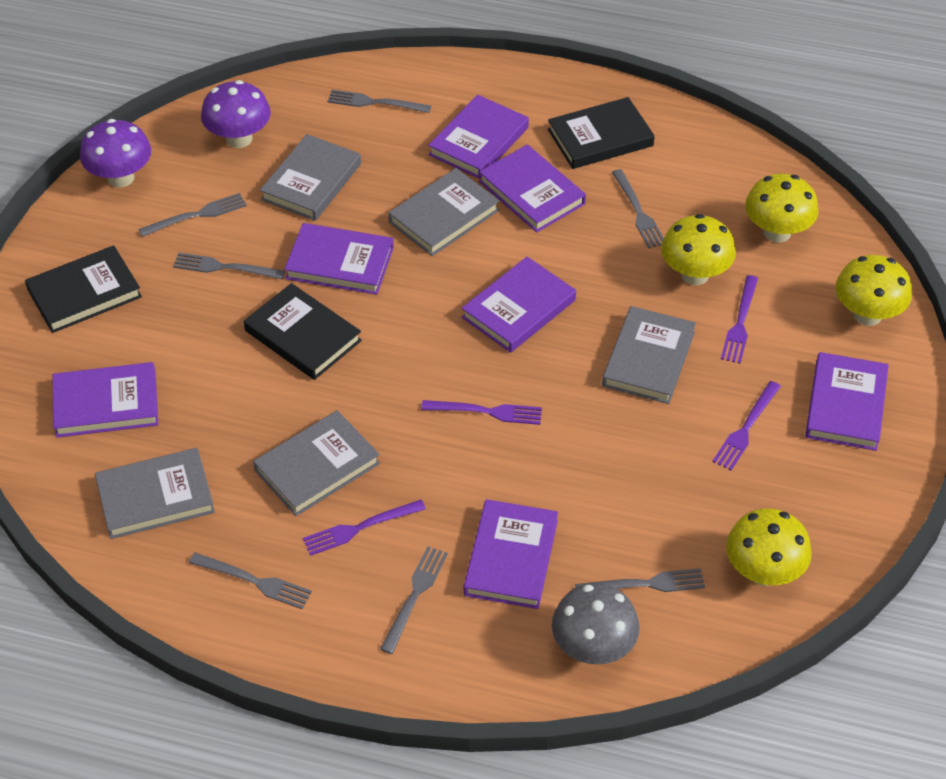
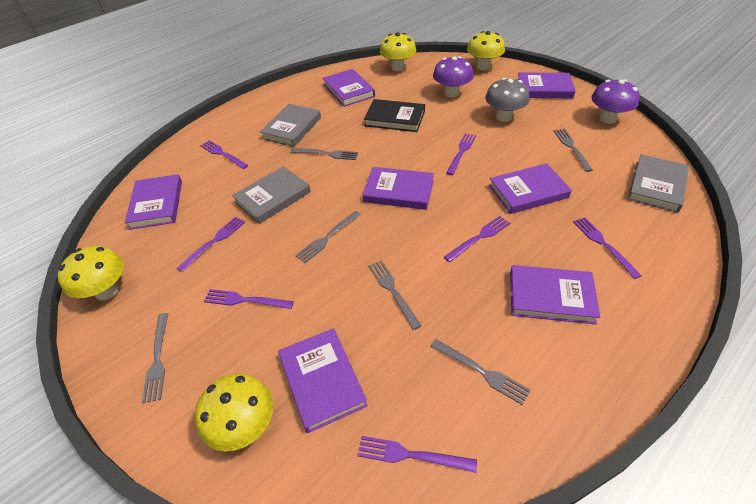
black book: 3 -> 1
grey book: 5 -> 3
grey fork: 7 -> 6
purple fork: 4 -> 7

